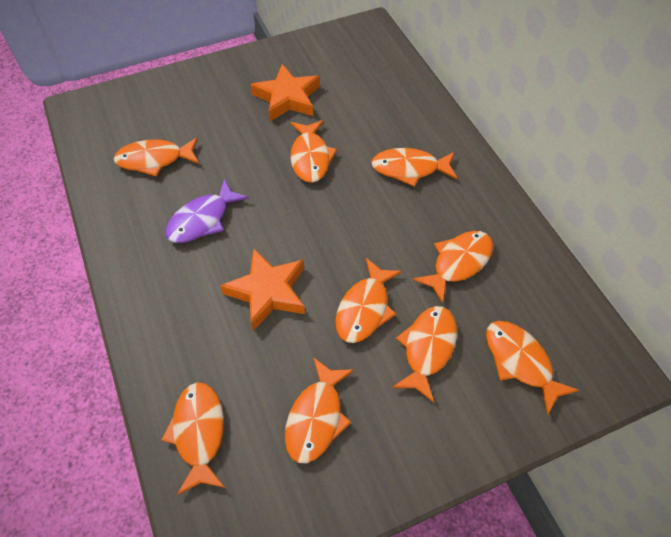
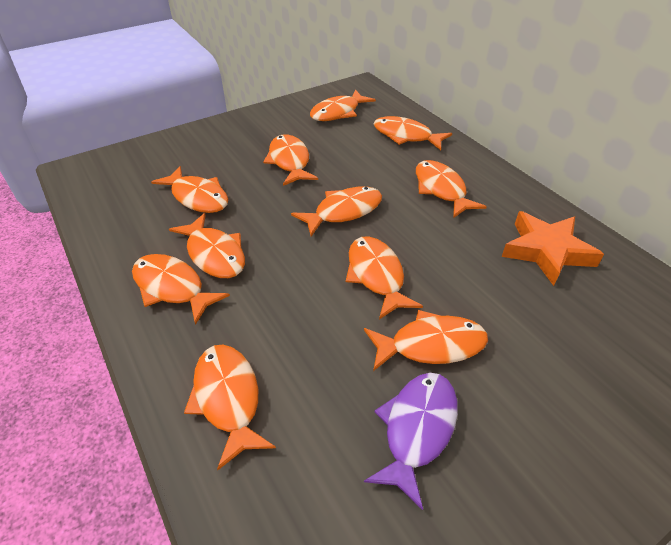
orange fish: 9 -> 11
orange star: 2 -> 1

